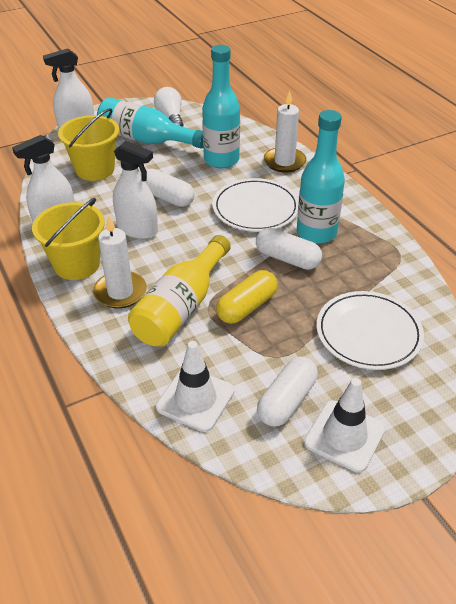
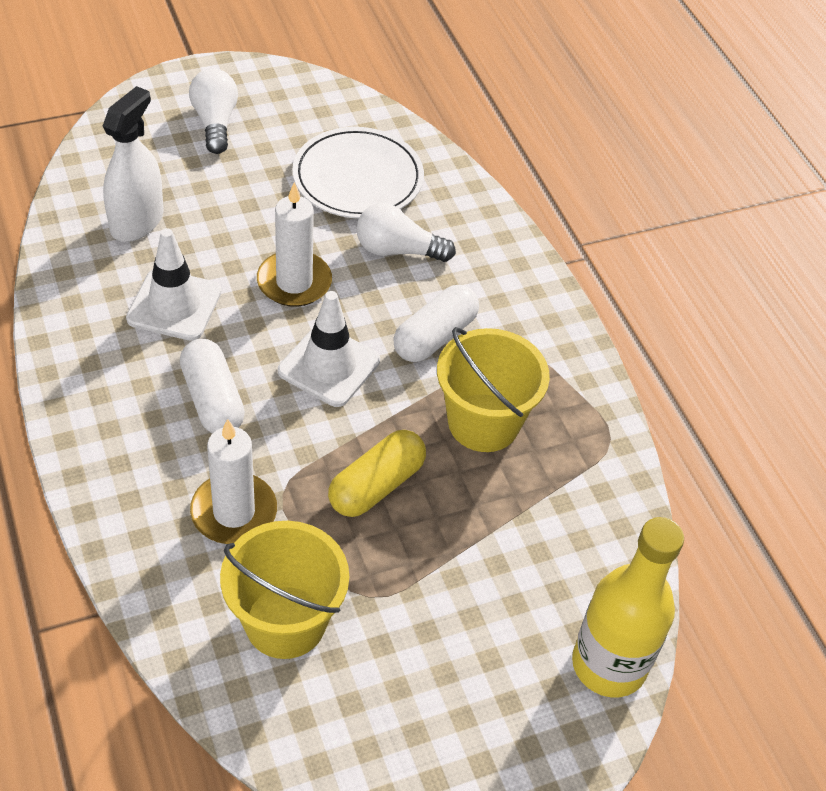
turquoise bottle: 3 -> 0
white capsule: 3 -> 2
white light bulb: 1 -> 2
white plate: 2 -> 1
white spray bottle: 3 -> 1

